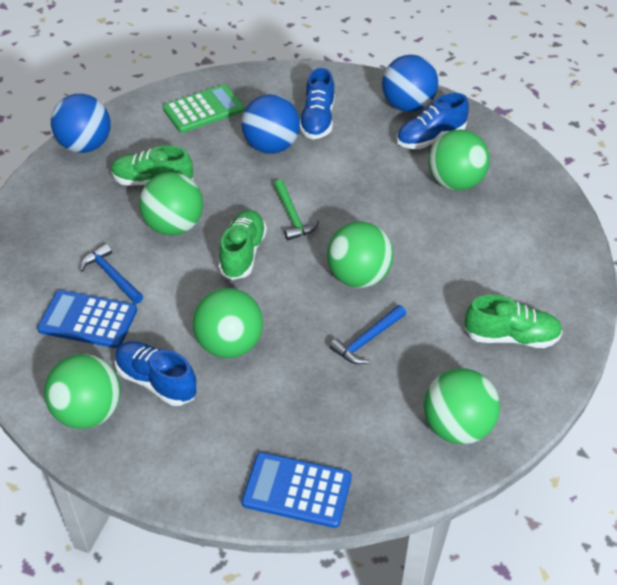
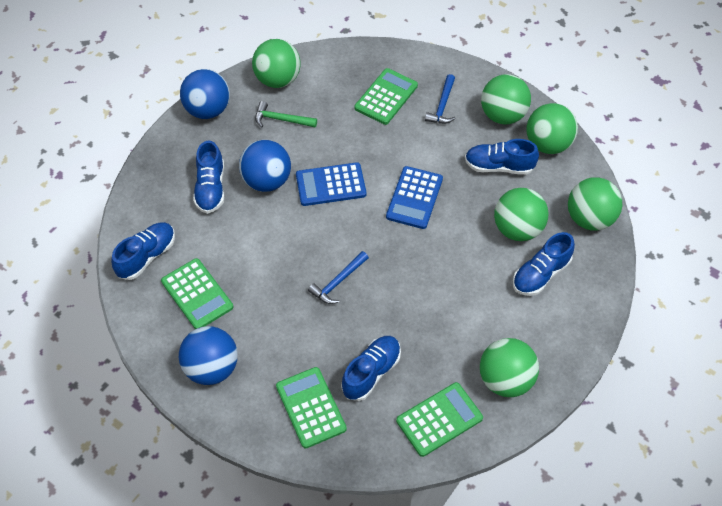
blue shoe: 3 -> 5
green calculator: 1 -> 4
green shoe: 3 -> 0

